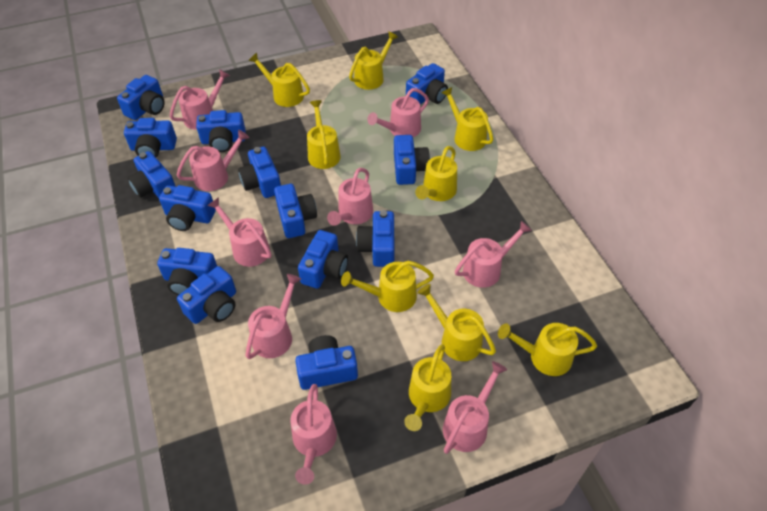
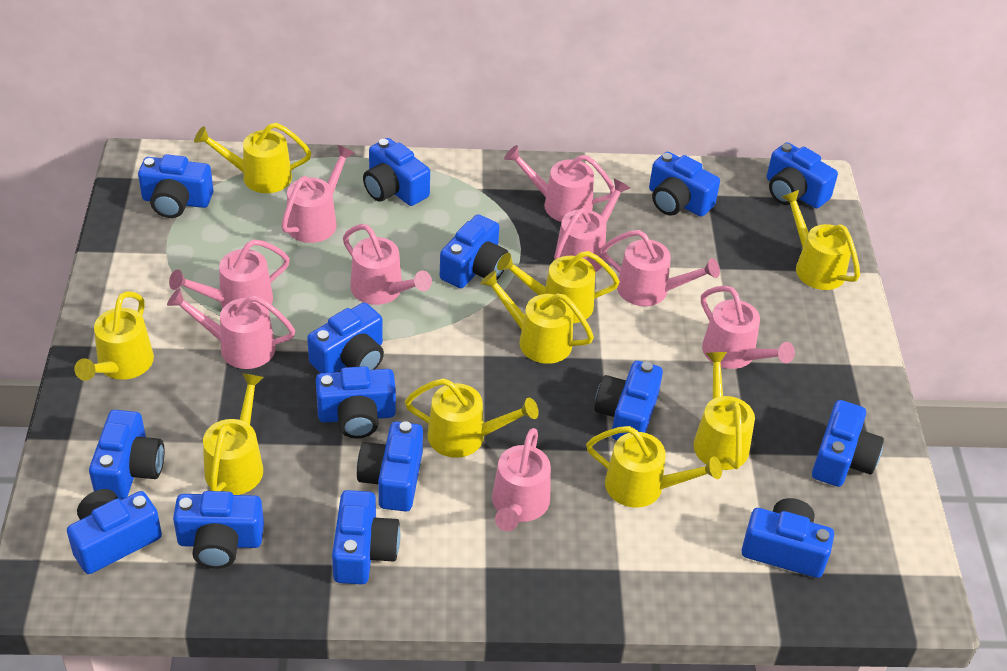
blue camera: 14 -> 15

